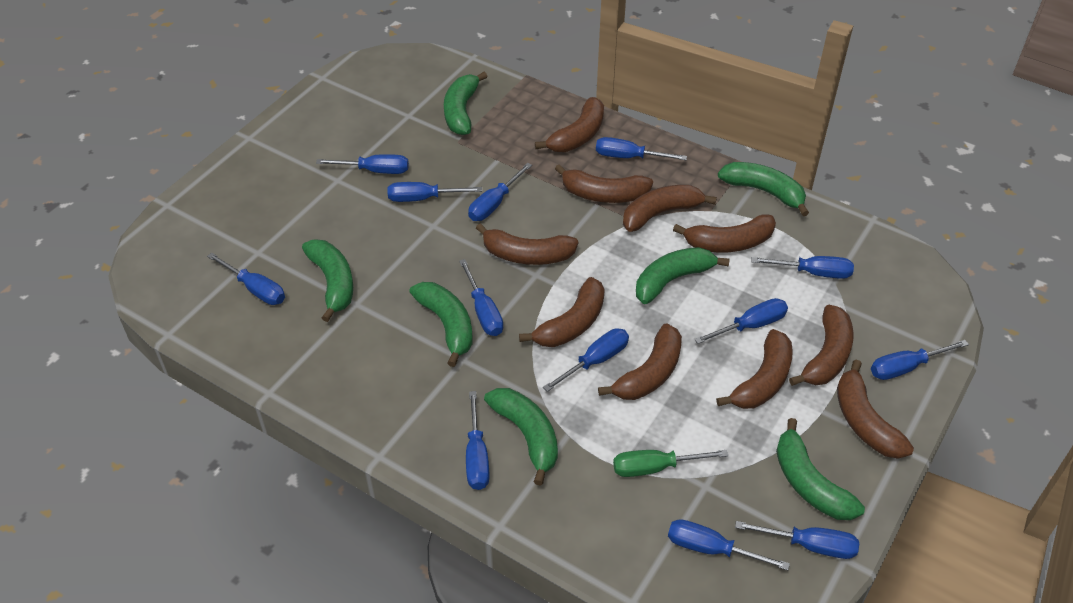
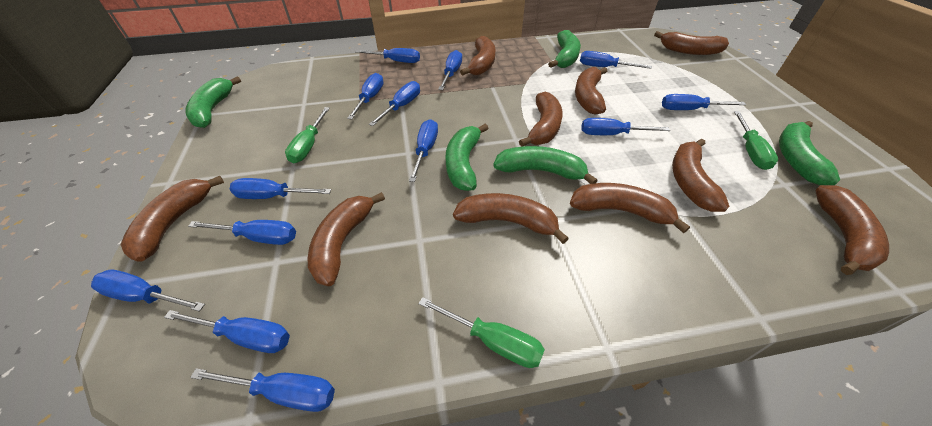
green banana: 7 -> 5
green screwdriver: 1 -> 3

